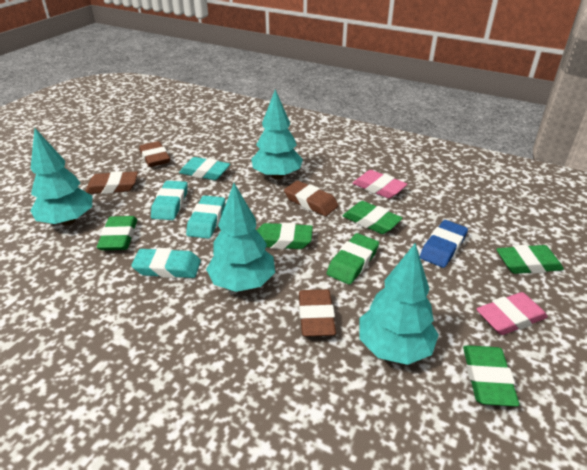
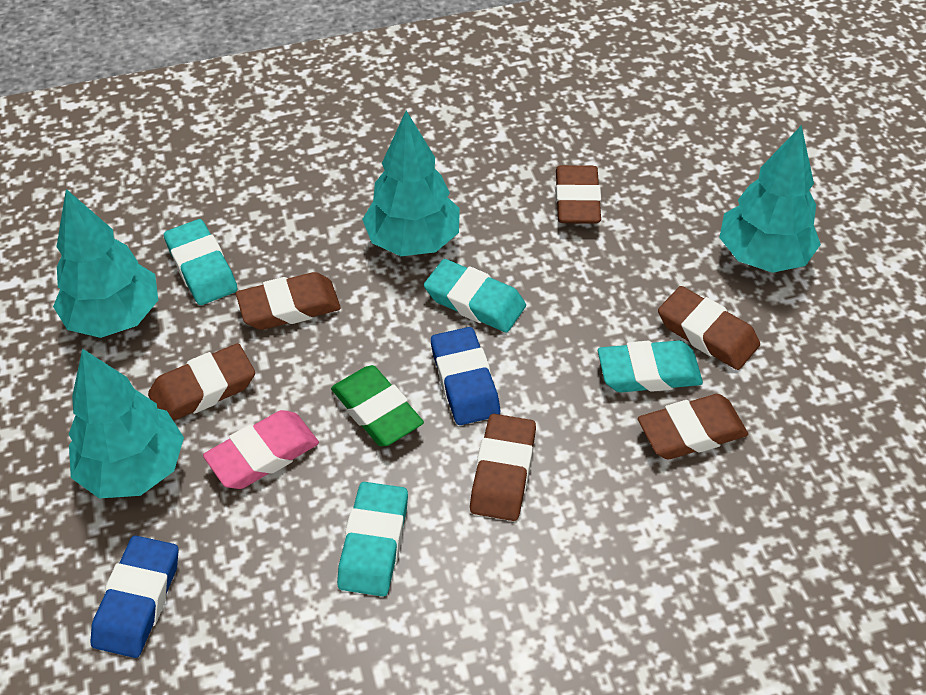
blue eraser: 1 -> 2
brown eraser: 4 -> 6
green eraser: 6 -> 1
pink eraser: 2 -> 1

